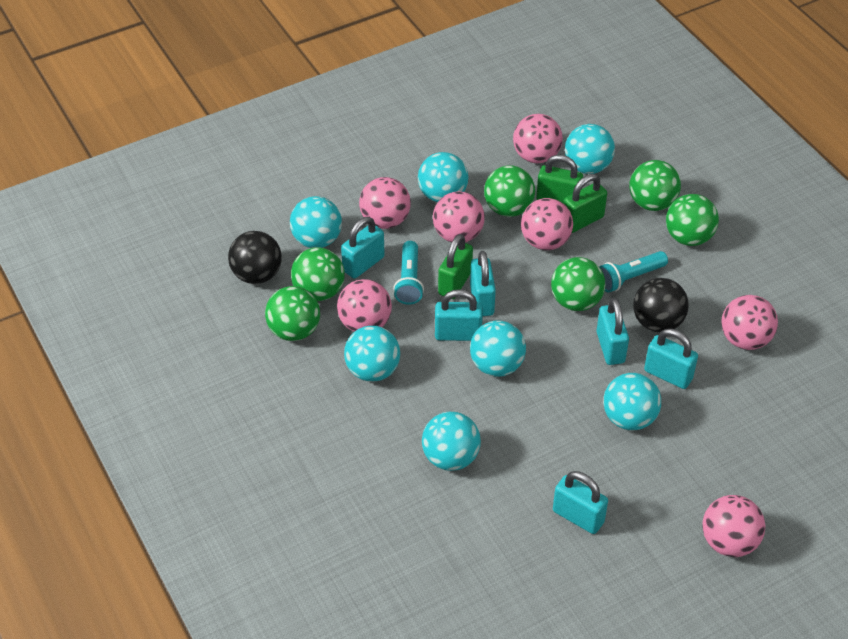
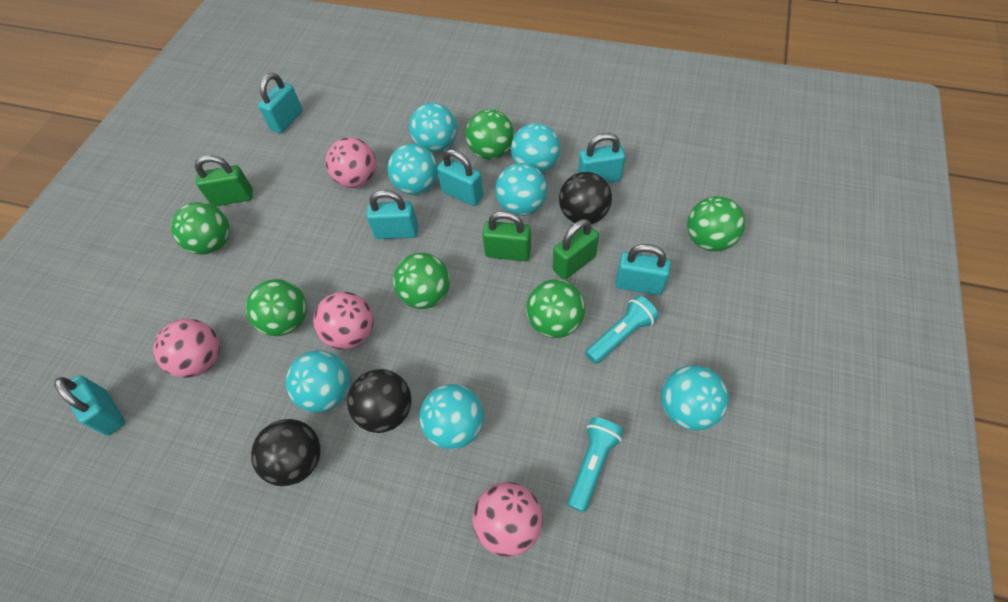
black ball: 2 -> 3
pink ball: 7 -> 4

